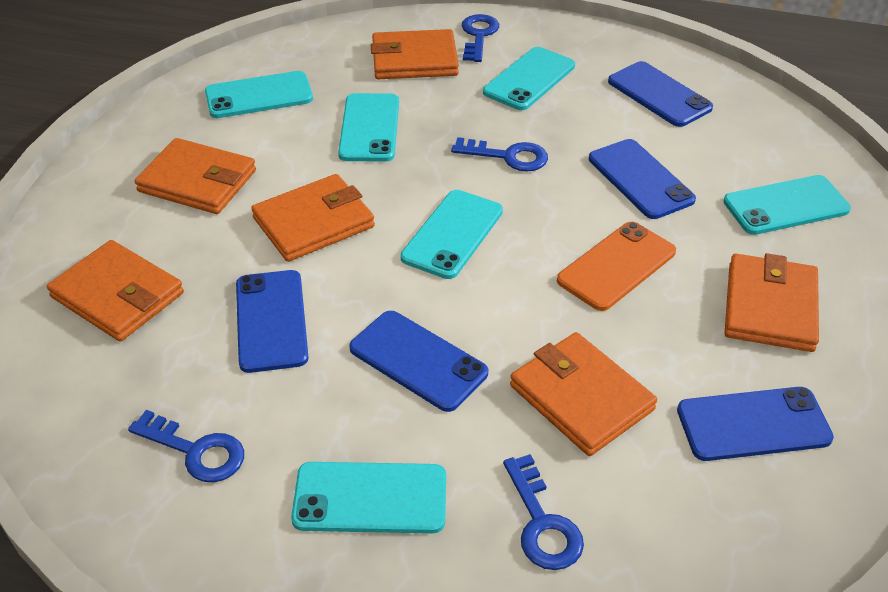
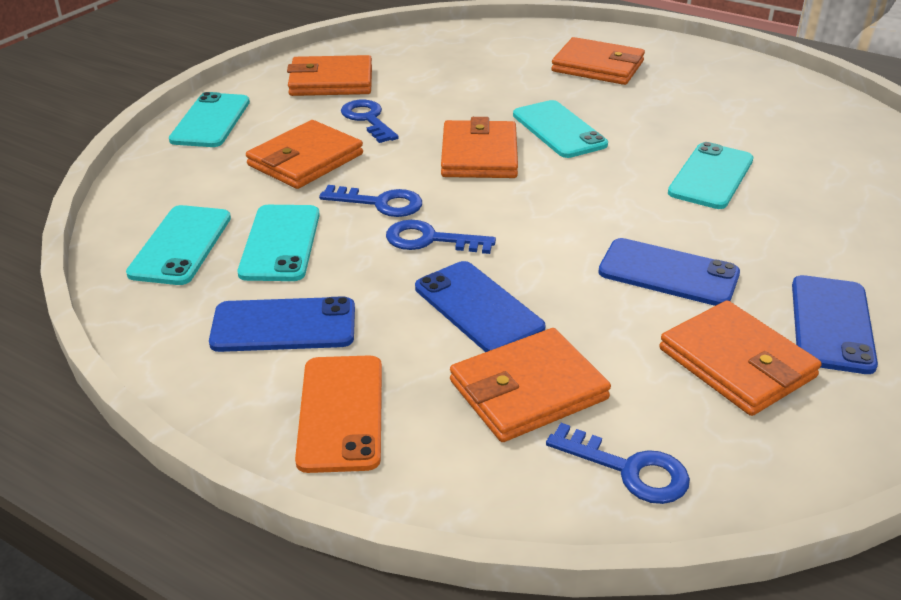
blue phone: 5 -> 4
turquoise phone: 6 -> 5

